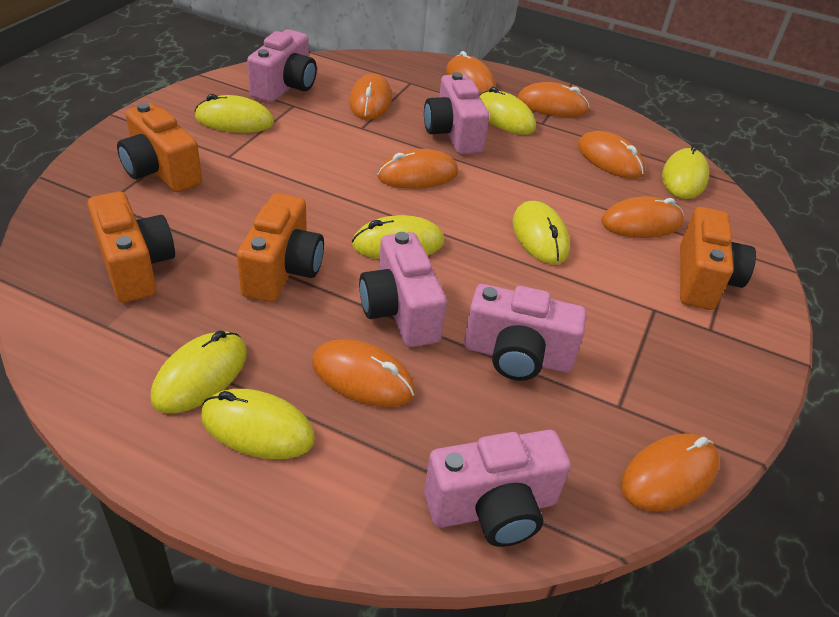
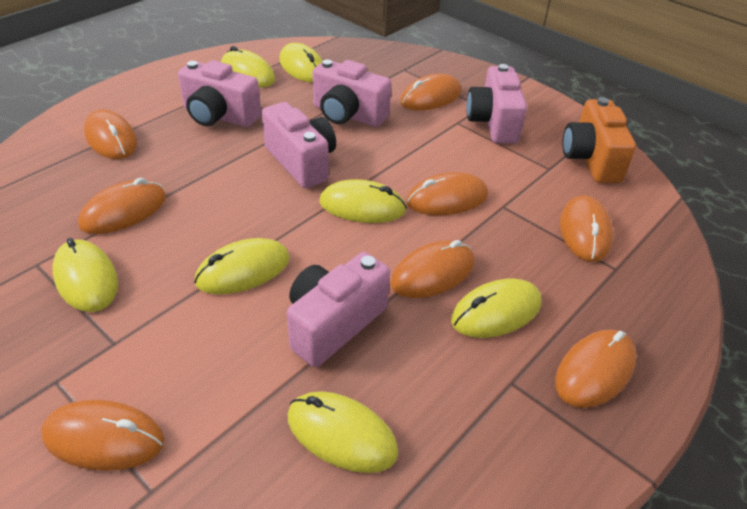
orange camera: 4 -> 1

